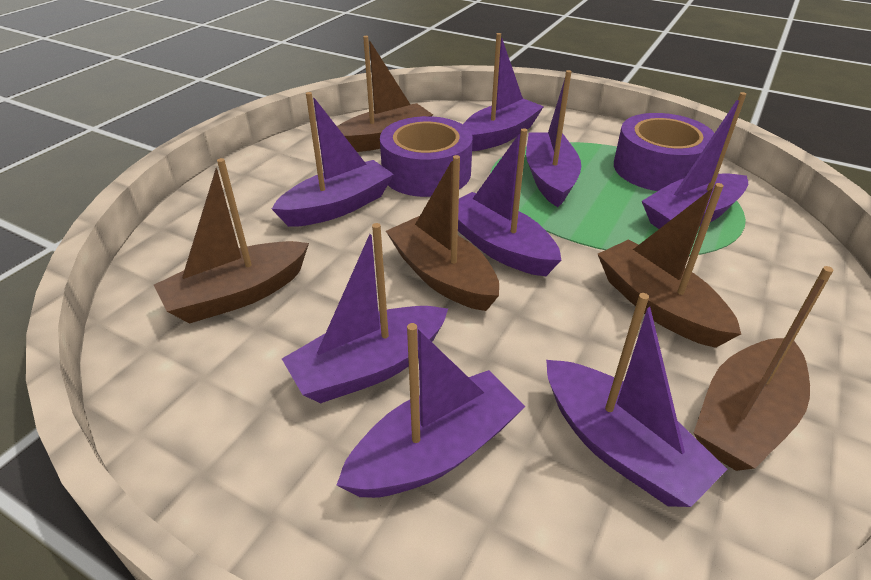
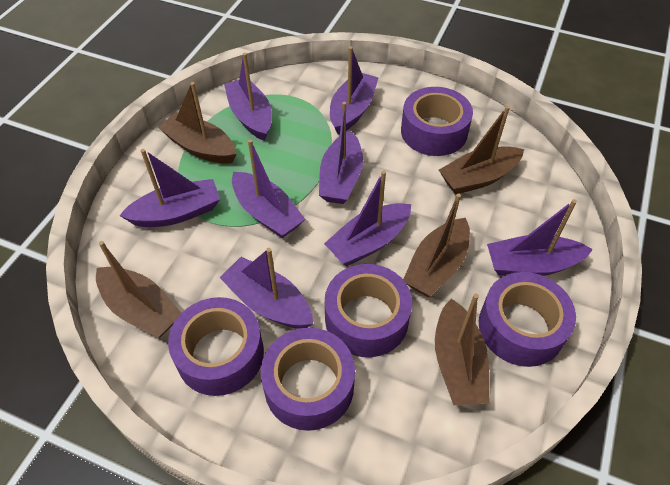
purple tape: 2 -> 5

